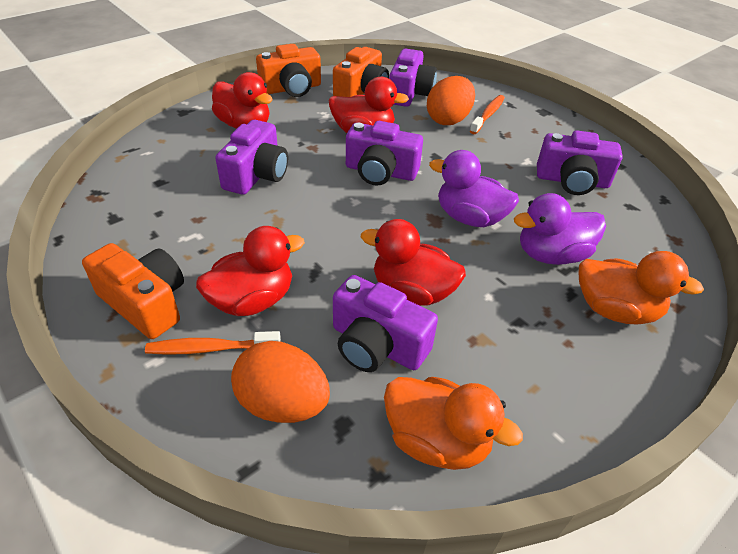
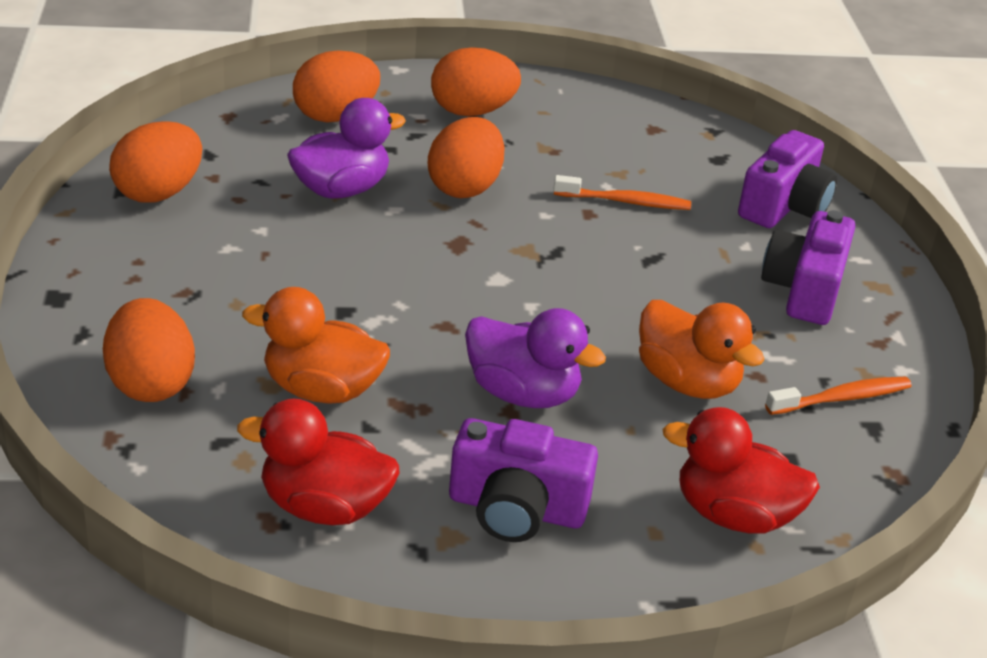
orange camera: 3 -> 0
orange egg: 2 -> 5
purple camera: 5 -> 3
red duck: 4 -> 2

